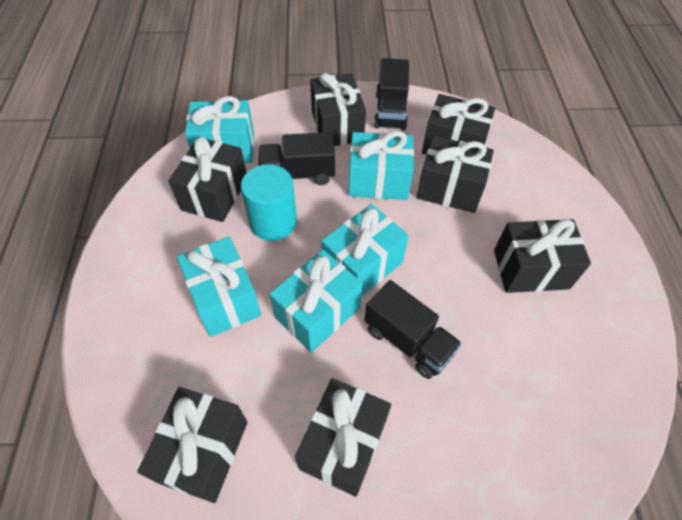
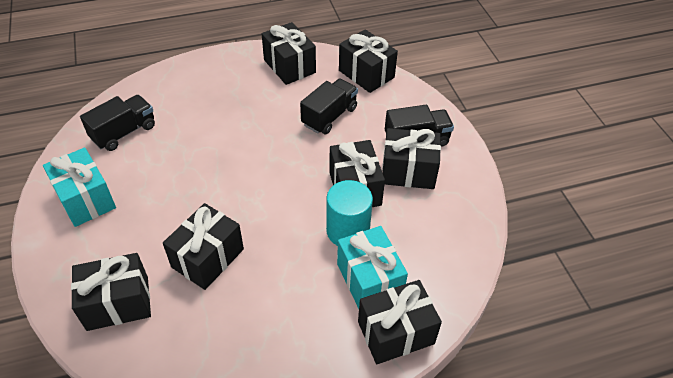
turquoise gift: 5 -> 2

